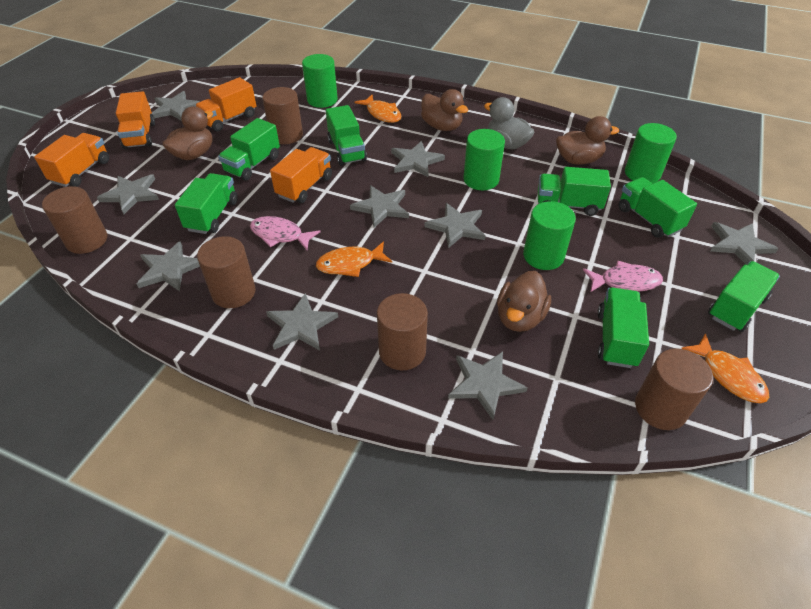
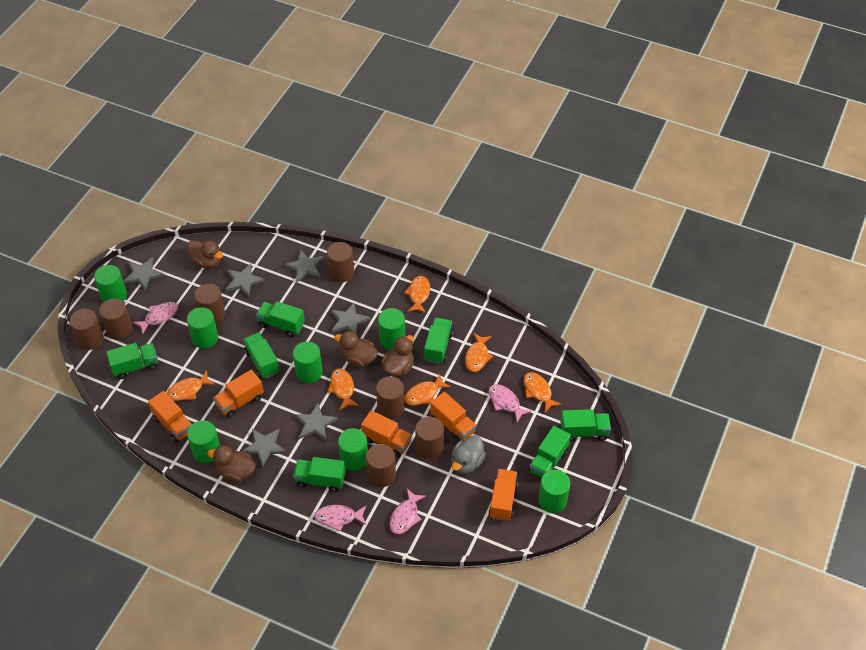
brown cylinder: 5 -> 7
green cylinder: 4 -> 7
grey star: 9 -> 6
orange fish: 3 -> 6
orange truck: 4 -> 5
pink fish: 2 -> 4

